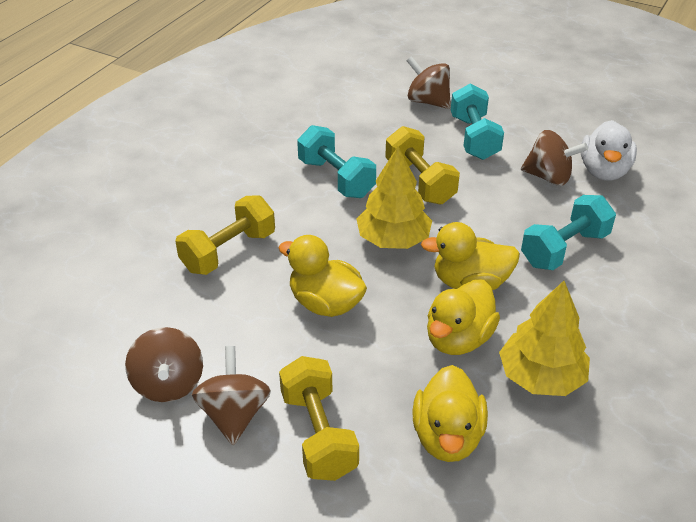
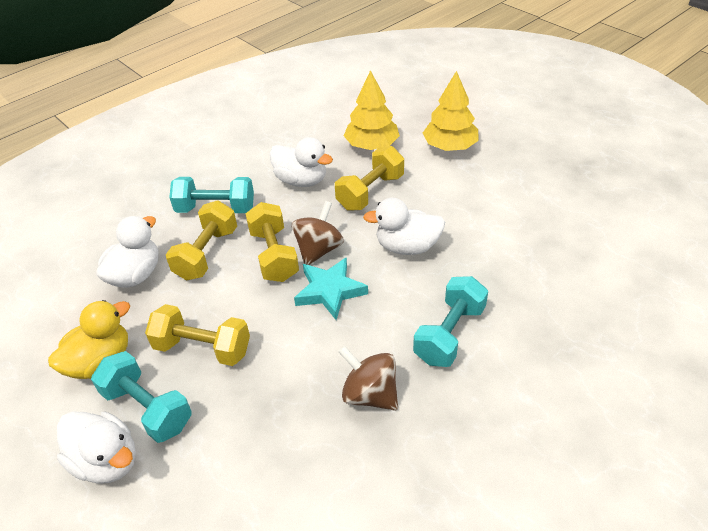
brown spinning top: 4 -> 2
turquoise star: 0 -> 1
white duck: 1 -> 4
yellow duck: 4 -> 1
yellow dumbbell: 3 -> 4

